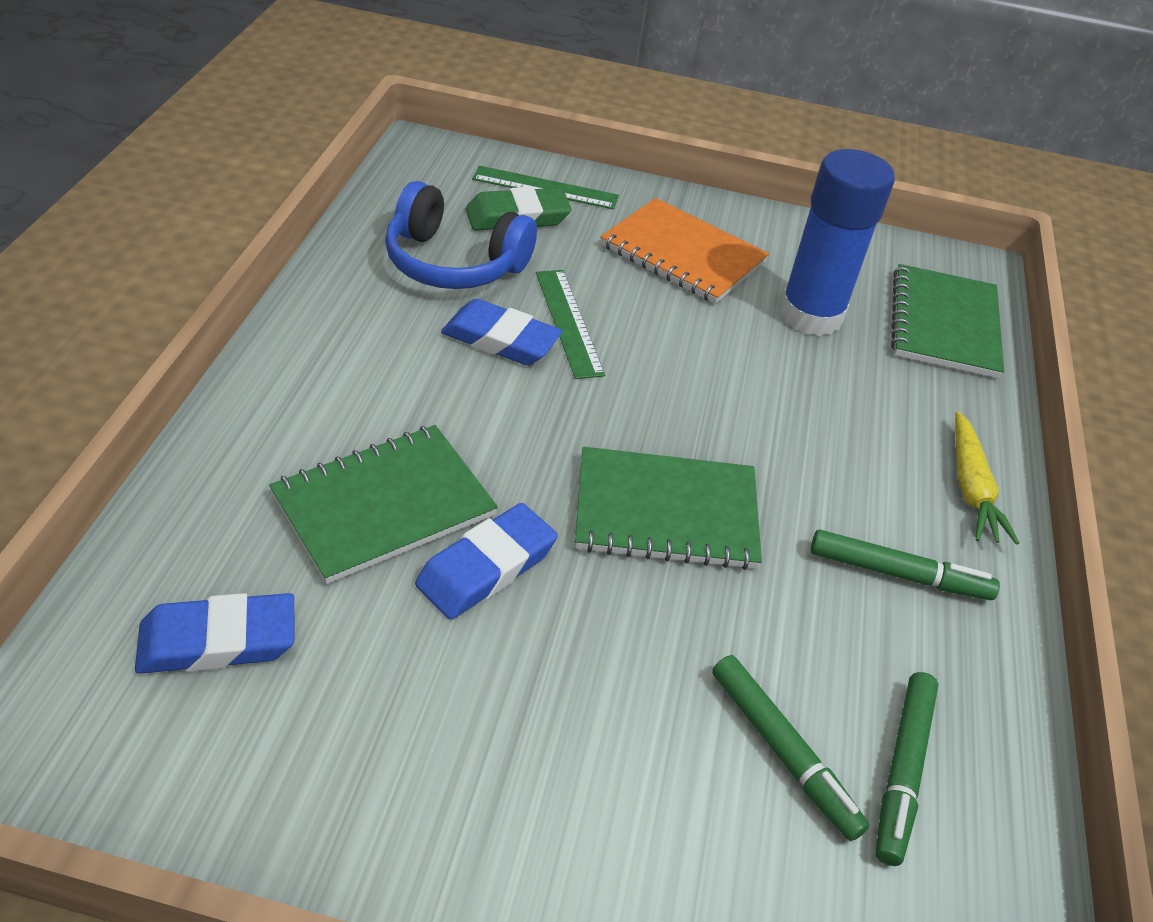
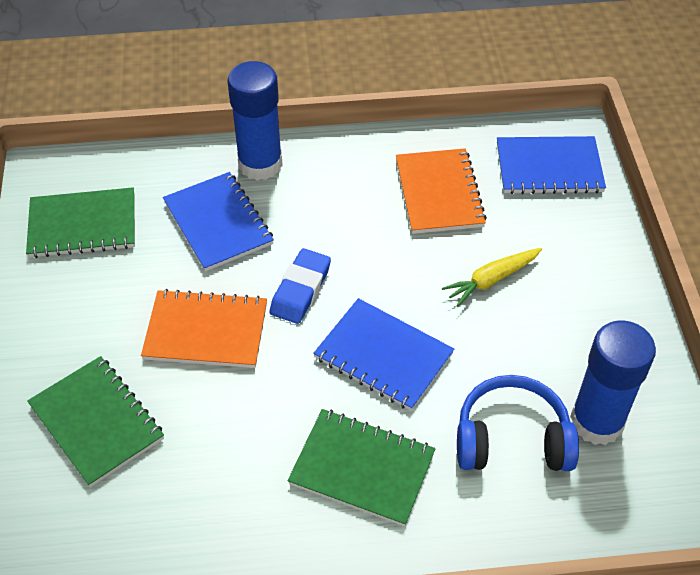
blue eraser: 3 -> 1
blue glue stick: 1 -> 2
blue notebook: 0 -> 3
green eraser: 1 -> 0
green marker: 3 -> 0
green ruler: 2 -> 0
orange notebook: 1 -> 2

